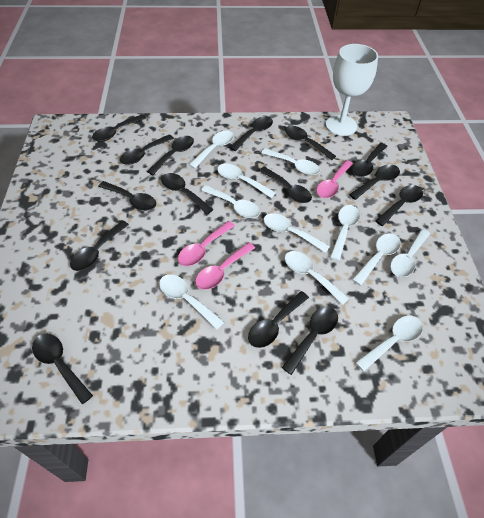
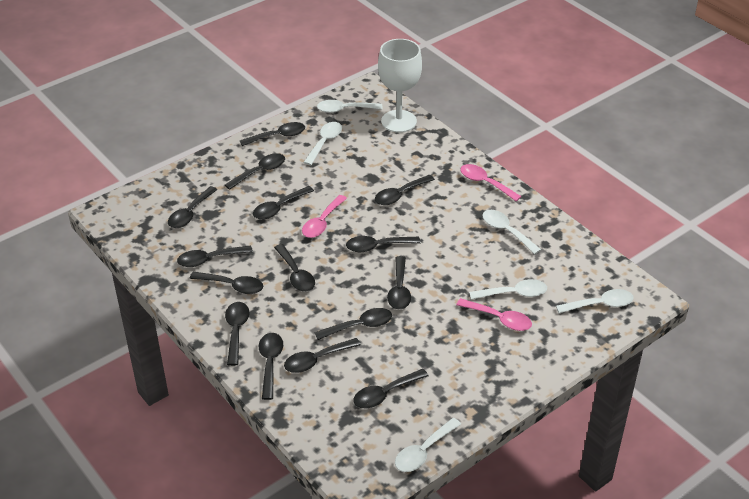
white spoon: 11 -> 6

